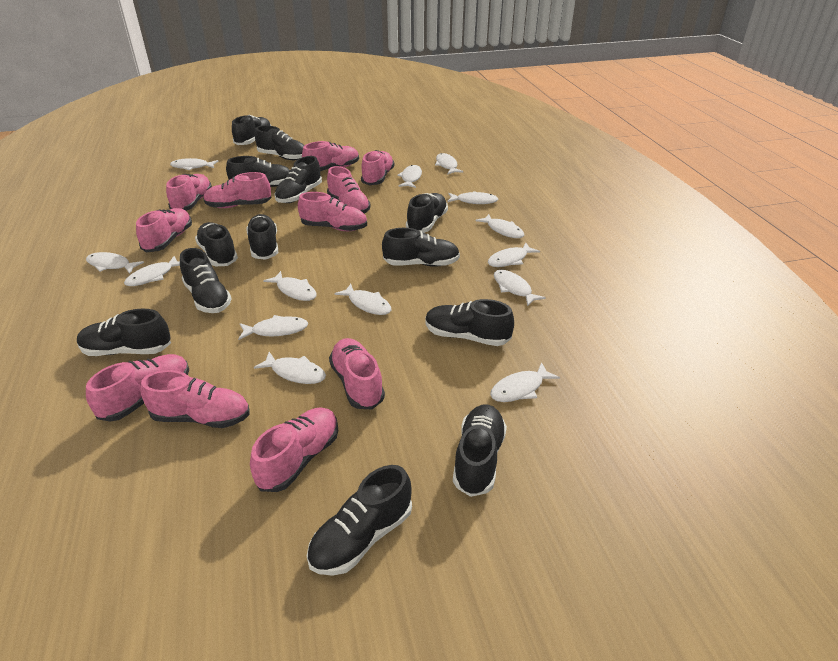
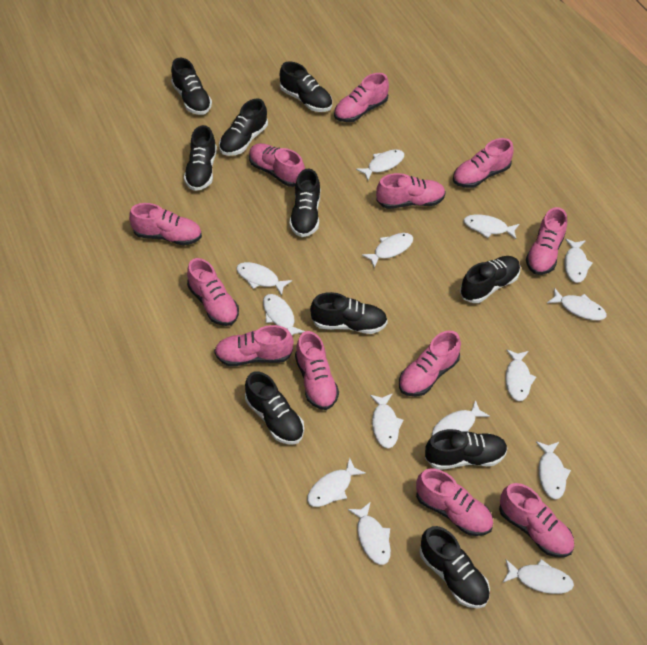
black shoe: 13 -> 10
pink shoe: 11 -> 12

